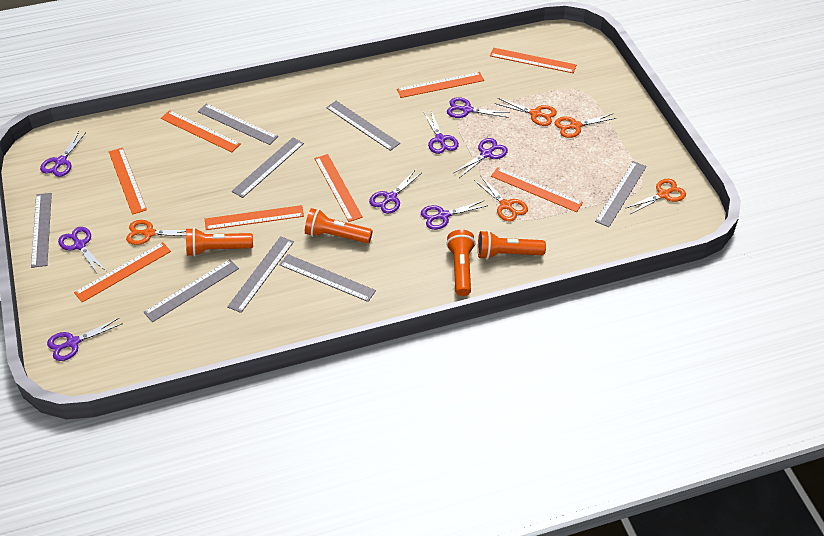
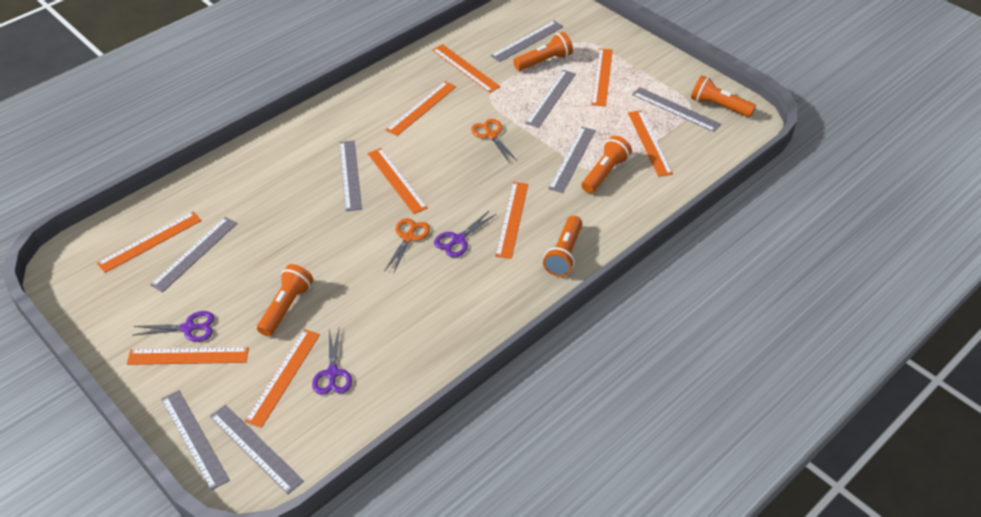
orange flashlight: 4 -> 5
orange ruler: 8 -> 9
orange scissors: 5 -> 2
purple scissors: 8 -> 3

